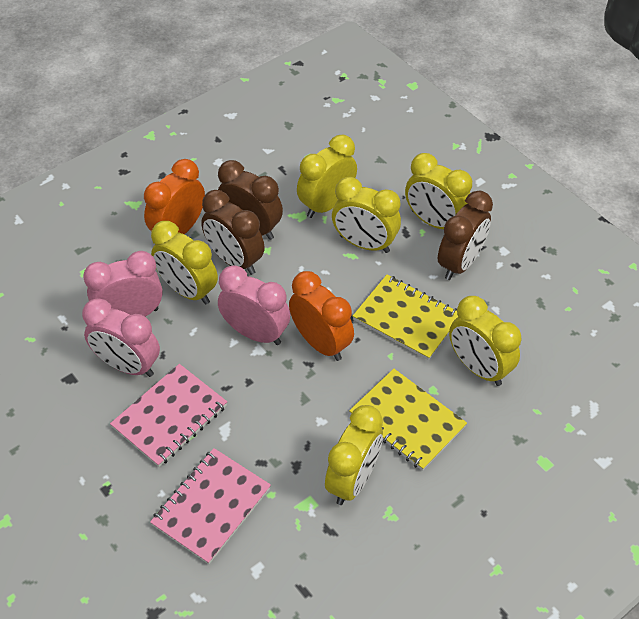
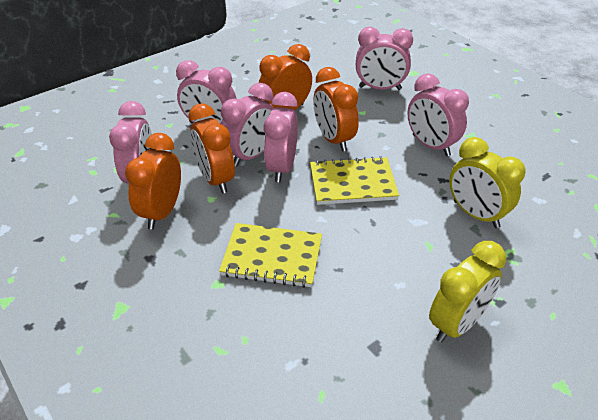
brown clock: 3 -> 0
orange clock: 2 -> 4
pink clock: 3 -> 6
pink notebook: 2 -> 0
yellow clock: 6 -> 2

